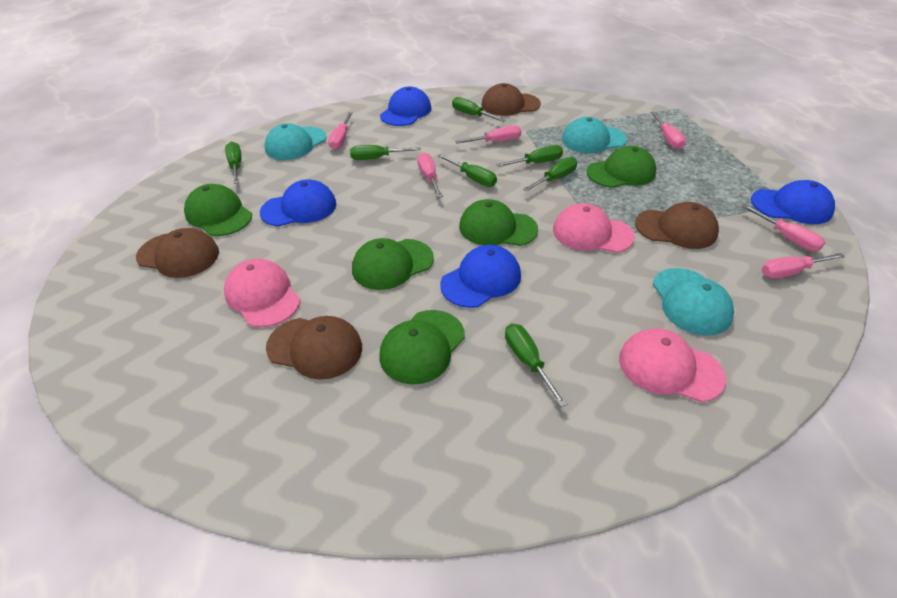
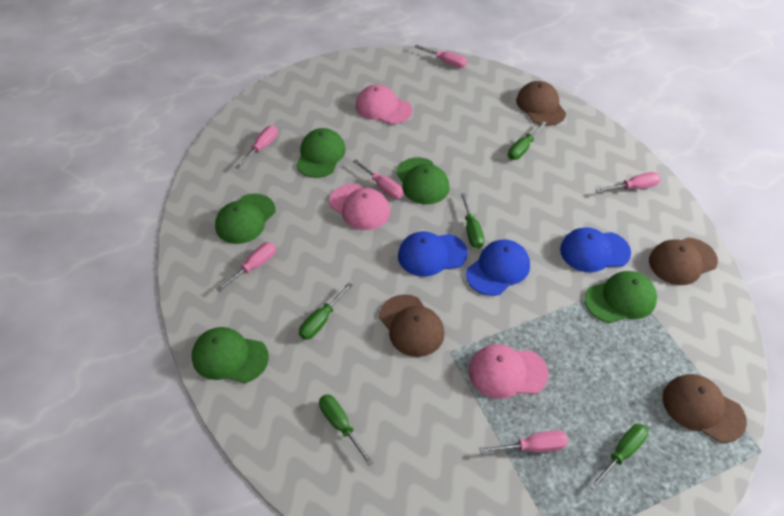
blue cap: 4 -> 3
green screwdriver: 7 -> 5
turquoise cap: 3 -> 0

